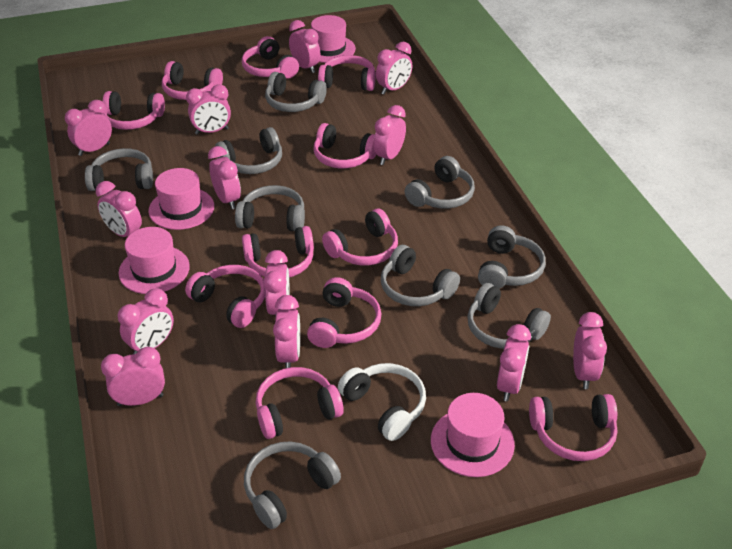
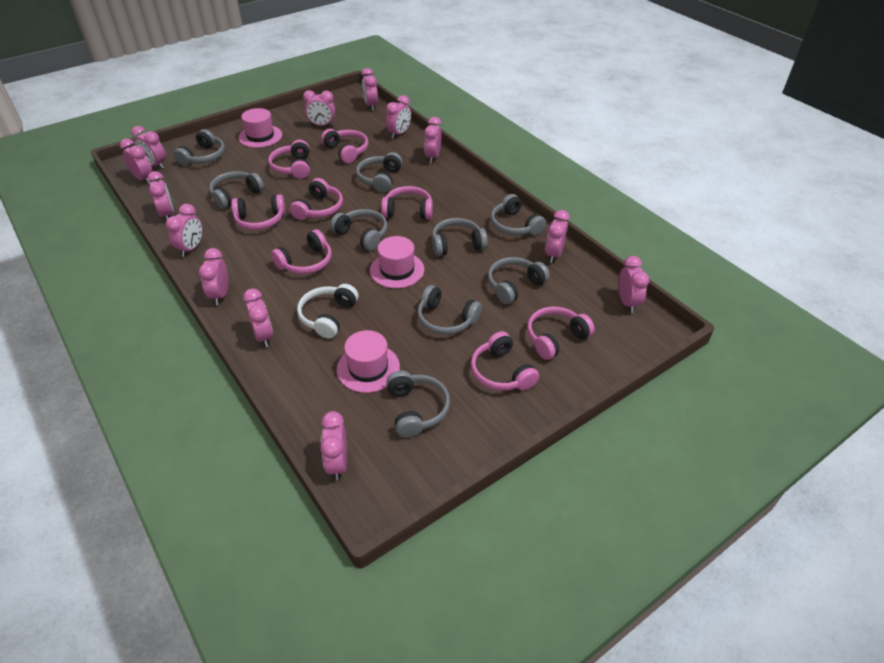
pink hat: 4 -> 3
pink headphones: 11 -> 8

